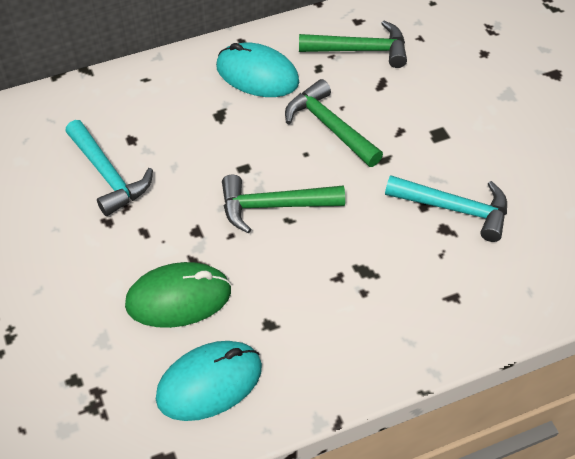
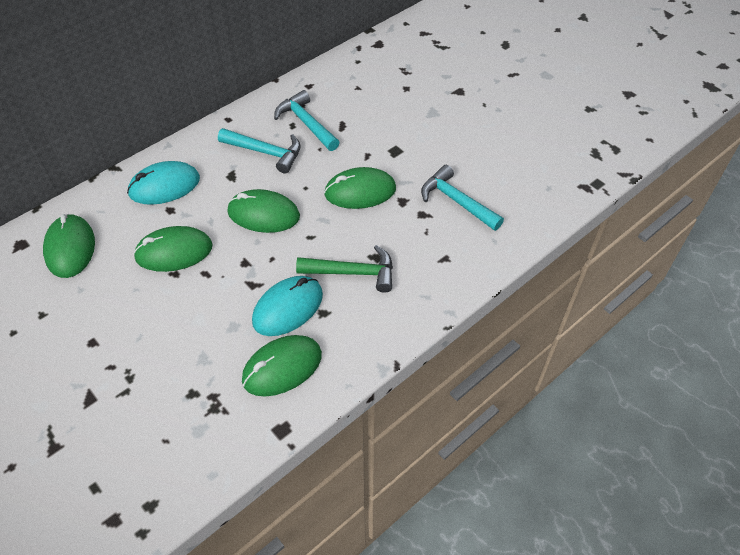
green hammer: 3 -> 1
green mouse: 1 -> 5
turquoise hammer: 2 -> 3

